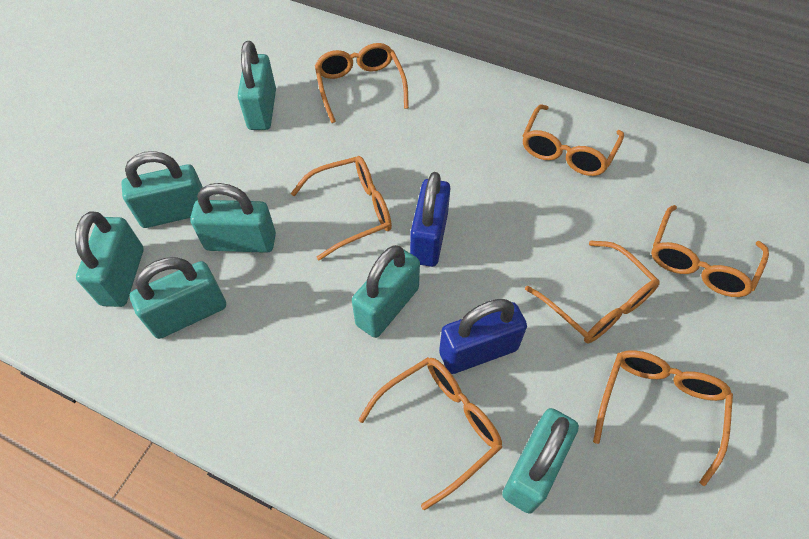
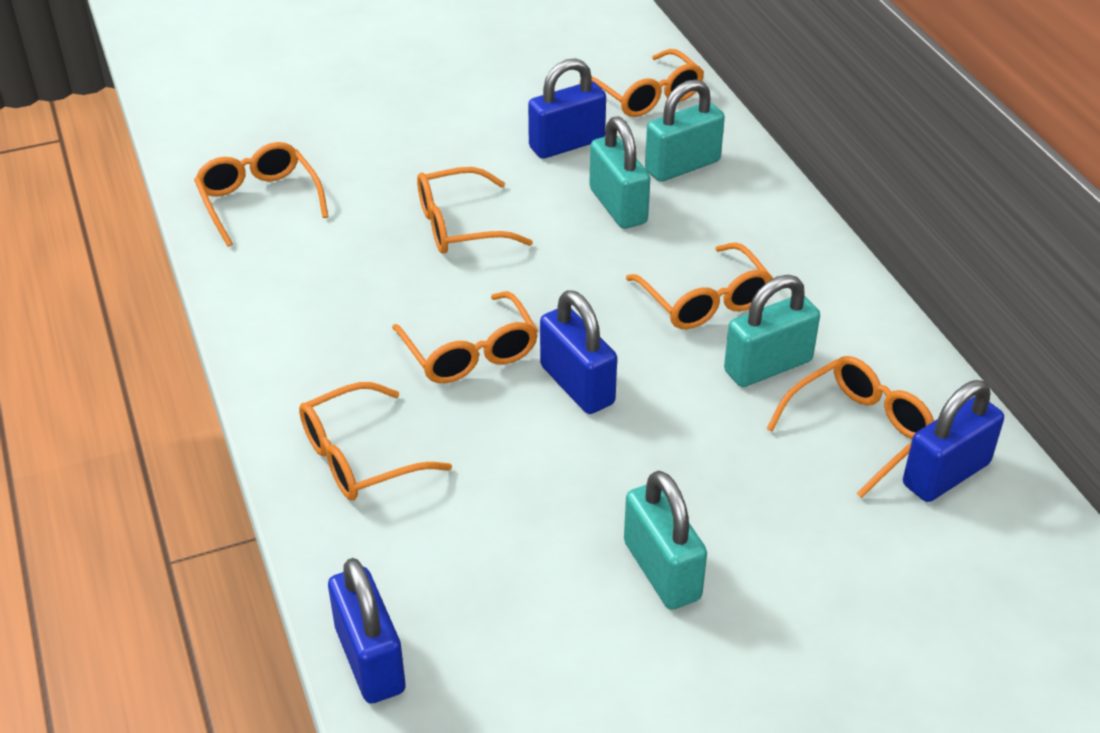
blue padlock: 2 -> 4
turquoise padlock: 7 -> 4

